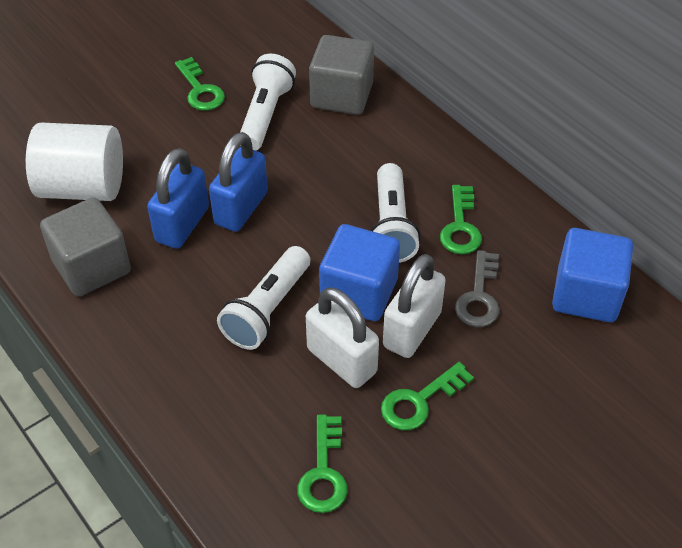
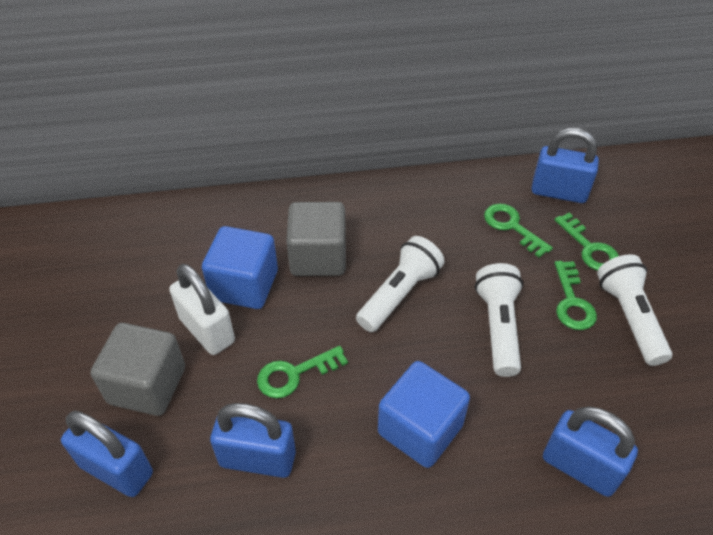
blue padlock: 2 -> 4
grey key: 1 -> 0
white cylinder: 1 -> 0
white padlock: 2 -> 1

